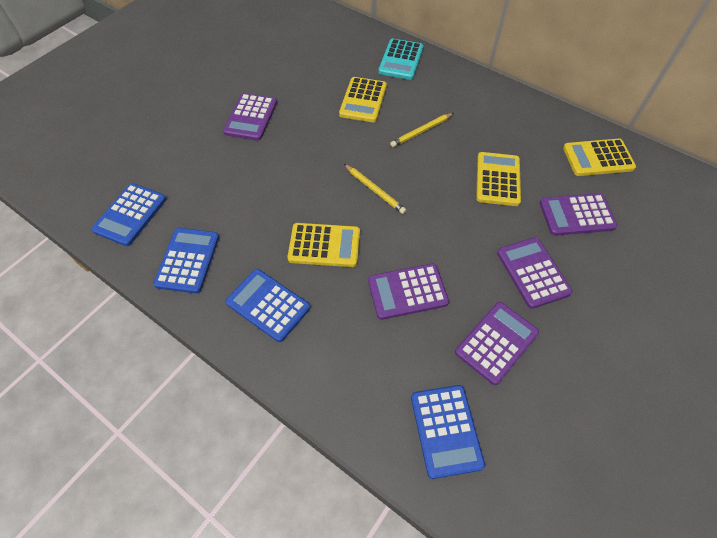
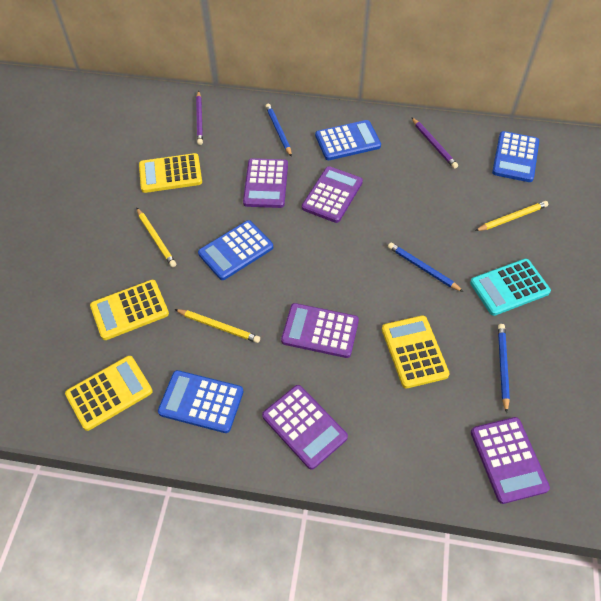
blue pencil: 0 -> 3
purple pencil: 0 -> 2
yellow pencil: 2 -> 3

